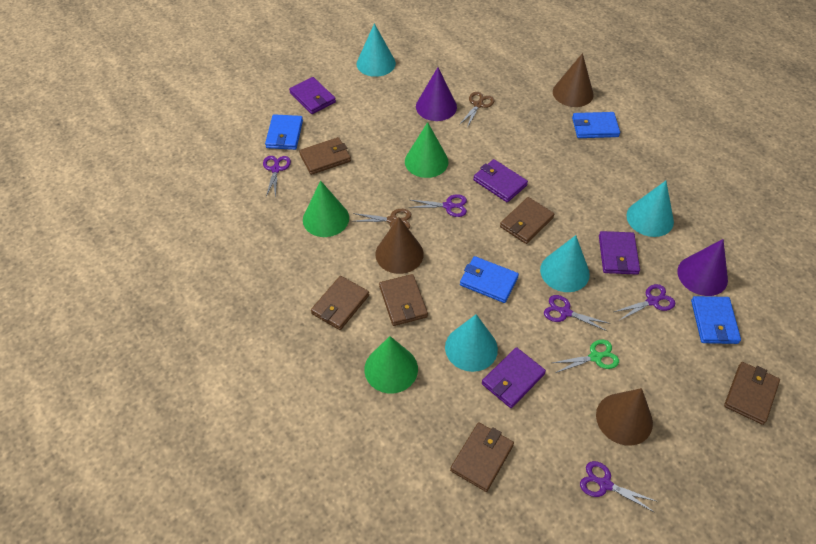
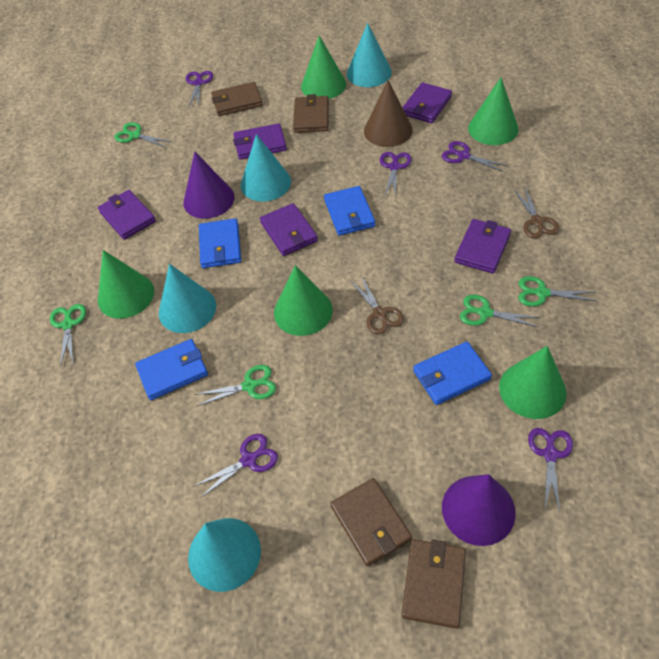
brown cone: 3 -> 1
brown wallet: 6 -> 4
green cone: 3 -> 5
green scissors: 1 -> 5
purple wallet: 4 -> 5

